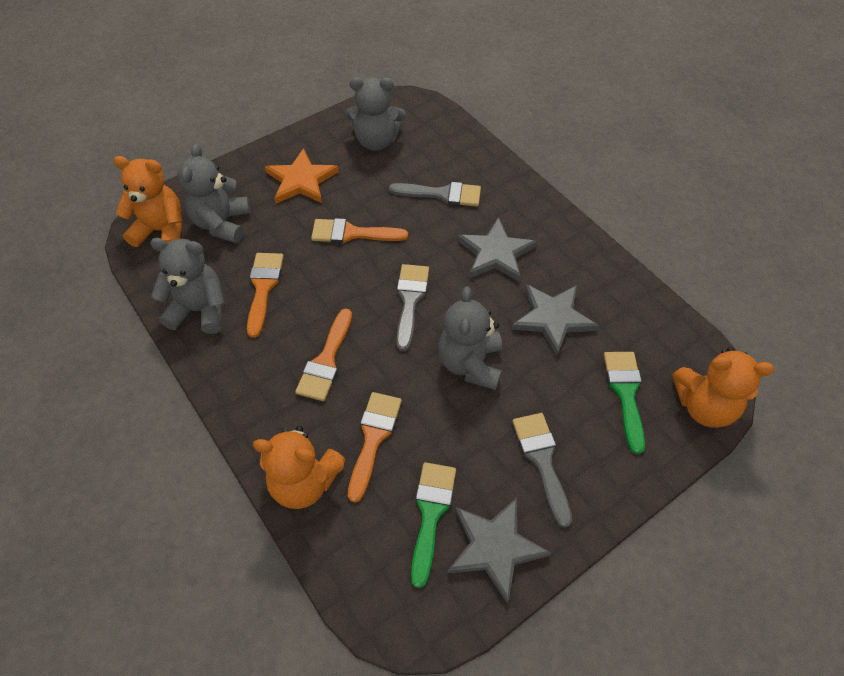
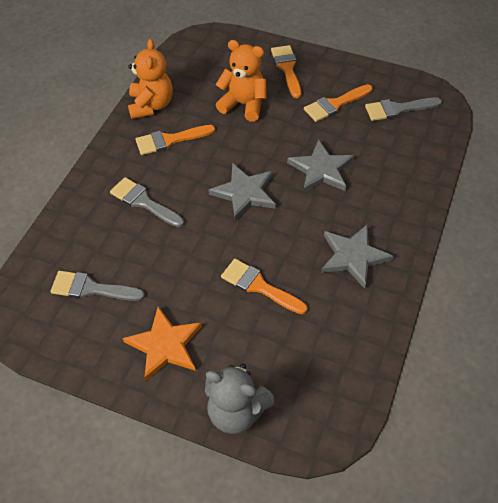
green brush: 2 -> 0
grey teddy bear: 4 -> 1
orange teddy bear: 3 -> 2

